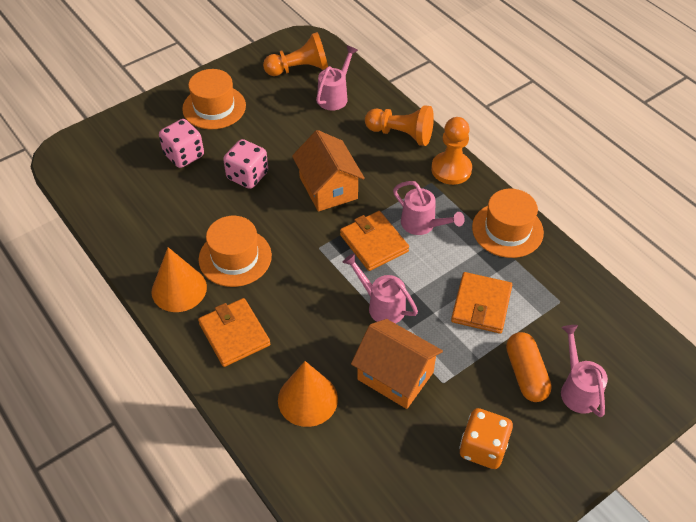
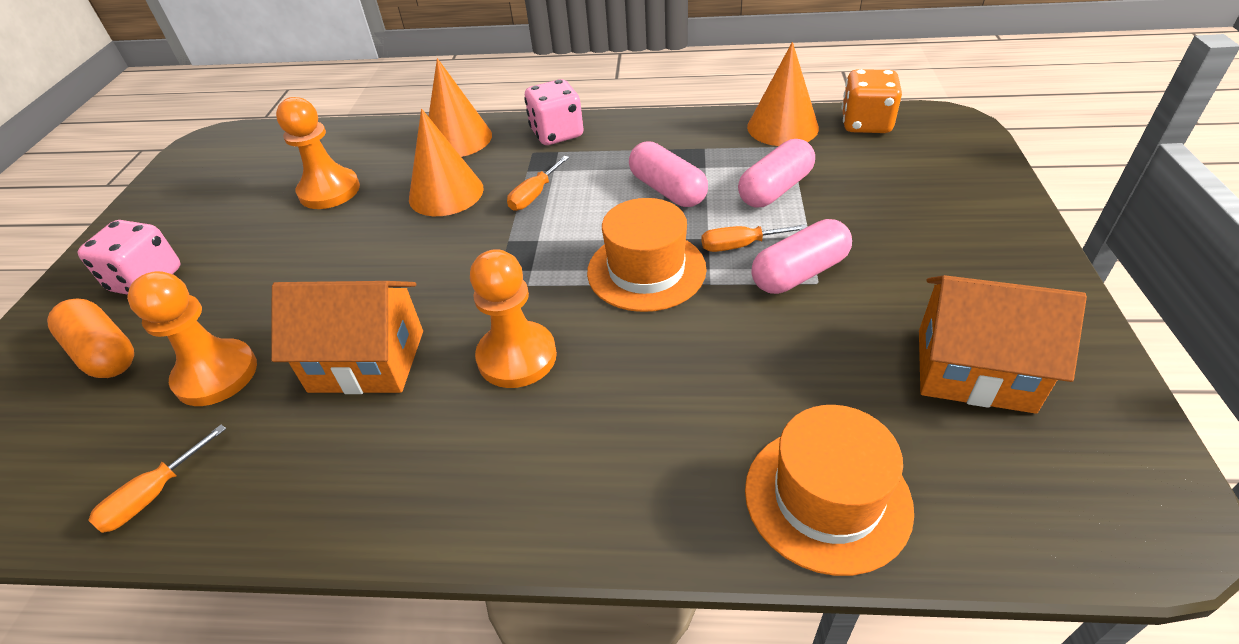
orange cone: 2 -> 3
orange hat: 3 -> 2
orange screwdriver: 0 -> 3
orange wallet: 3 -> 0
pink capsule: 0 -> 3
pink watering can: 4 -> 0

